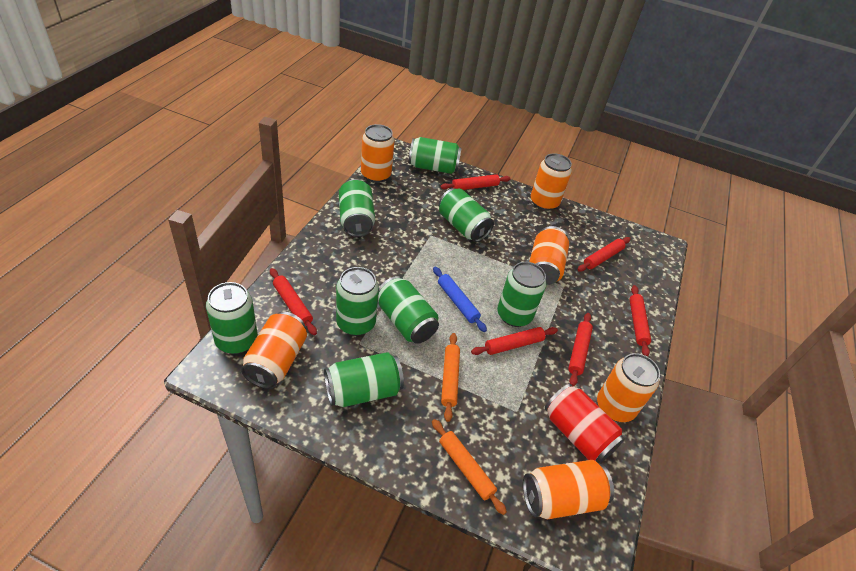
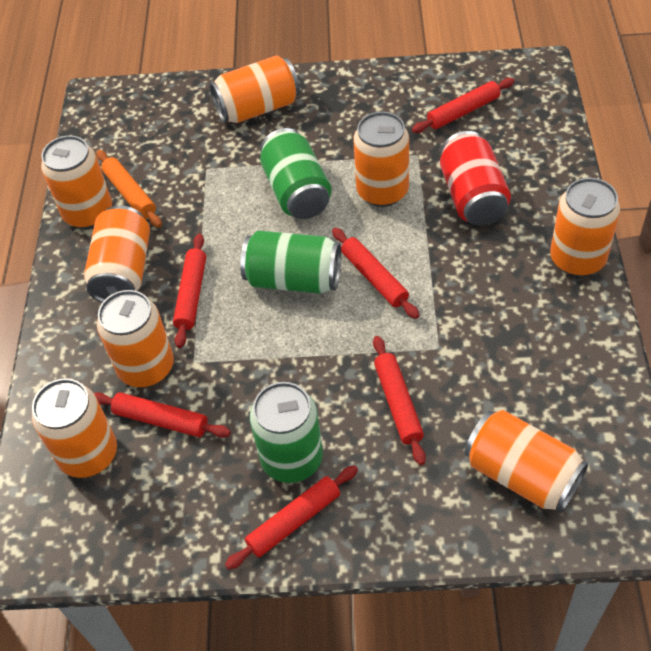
blue rolling pin: 1 -> 0
green can: 8 -> 3
orange can: 6 -> 8
orange rolling pin: 2 -> 1

